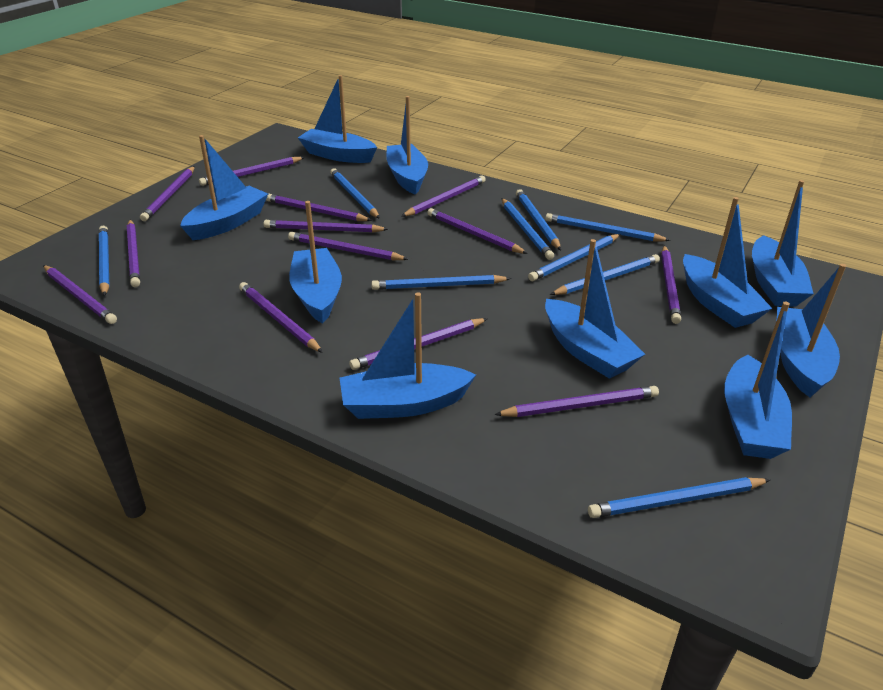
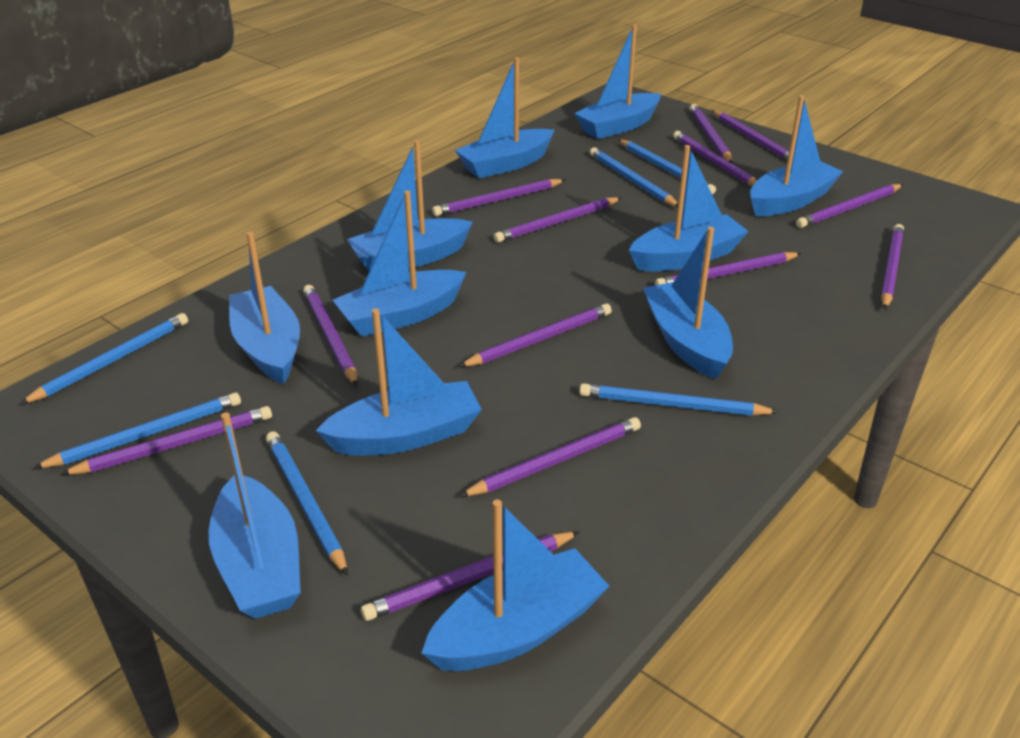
blue boat: 10 -> 11
blue pencil: 9 -> 6

